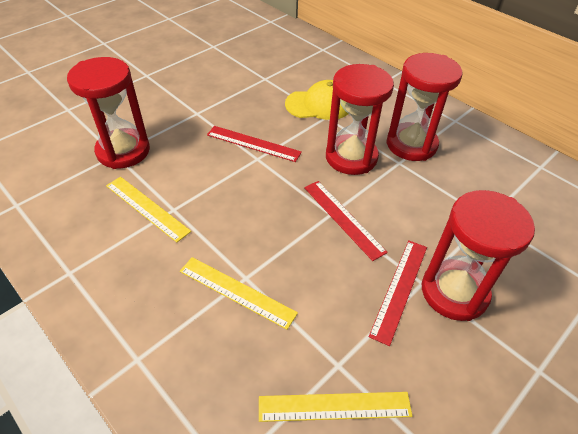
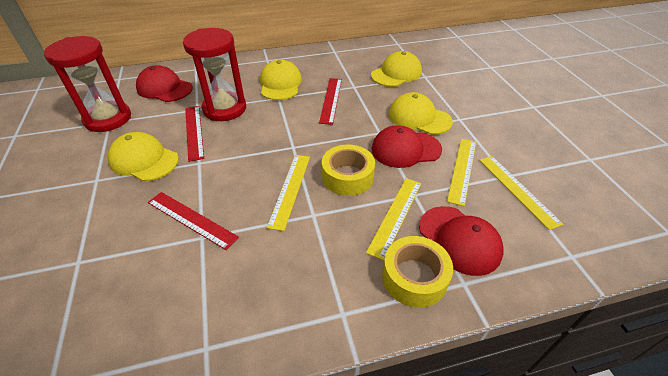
red cap: 0 -> 3
red hourglass: 4 -> 2
yellow cap: 1 -> 4
yellow ruler: 3 -> 4
yellow tape: 0 -> 2

